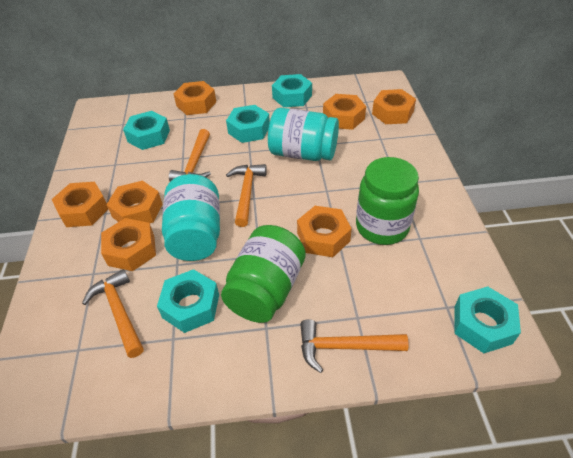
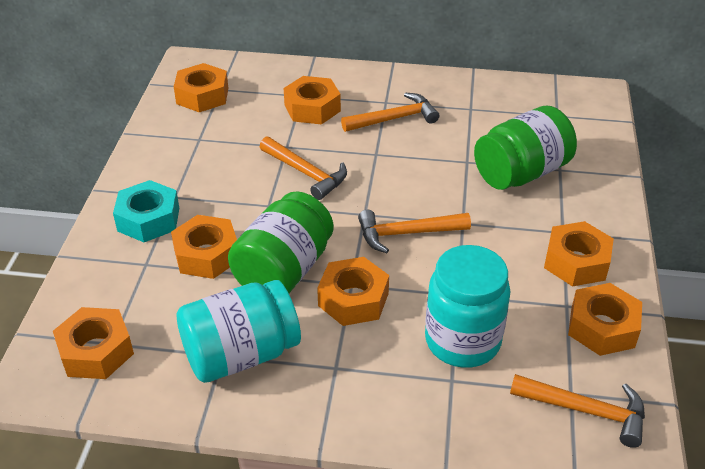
turquoise nut: 5 -> 1

